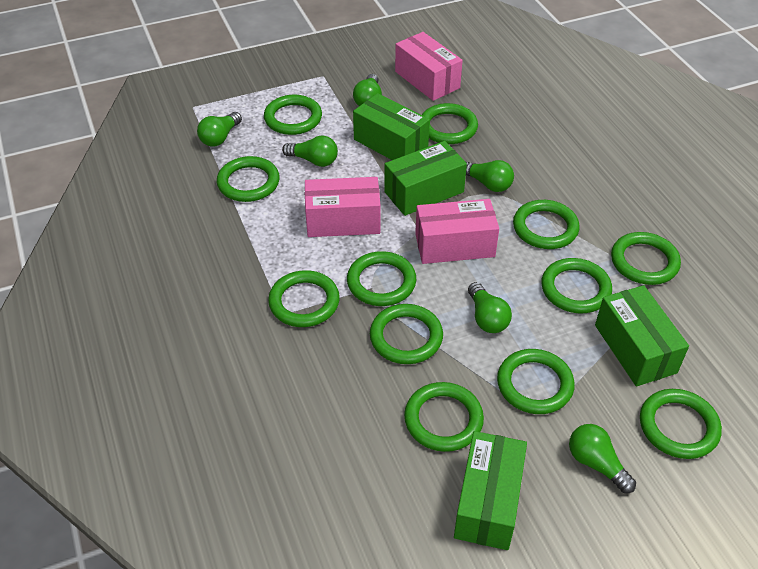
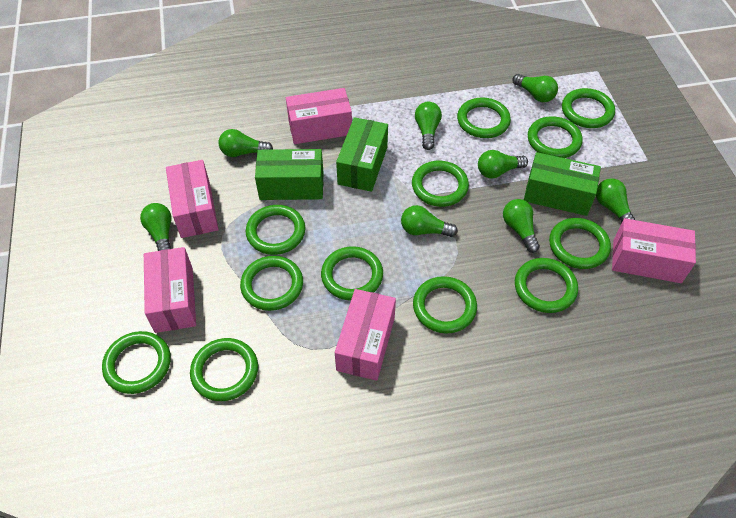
green box: 4 -> 3
green light bulb: 6 -> 8
pink box: 3 -> 5

